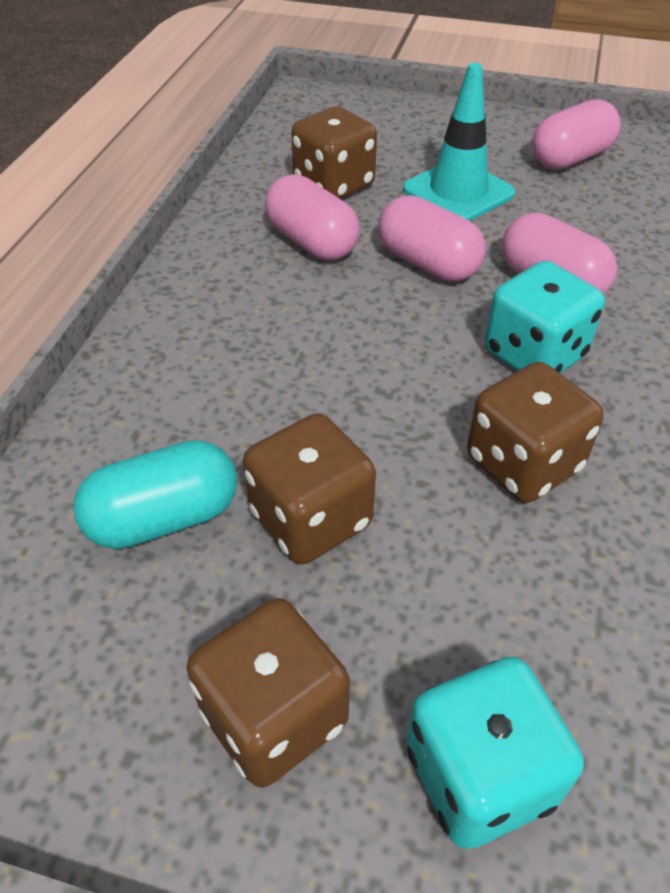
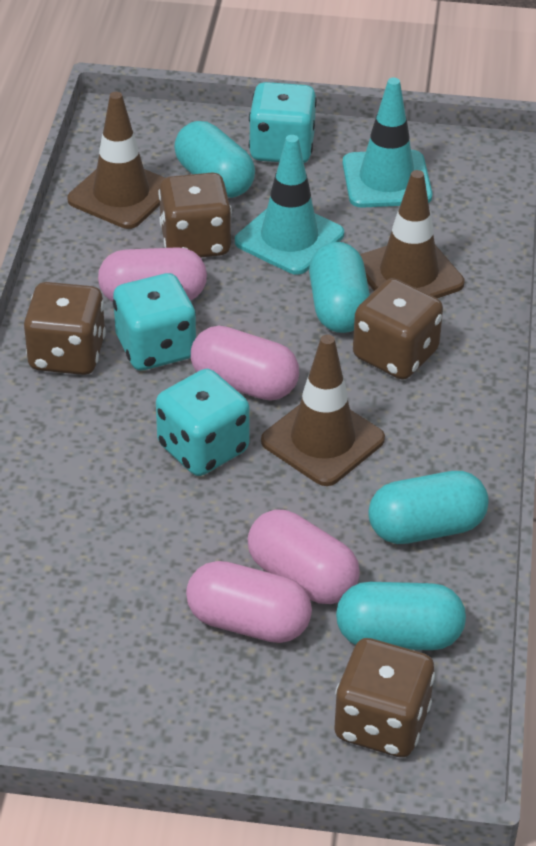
brown traffic cone: 0 -> 3
turquoise capsule: 1 -> 4
turquoise dice: 2 -> 3
turquoise traffic cone: 1 -> 2

